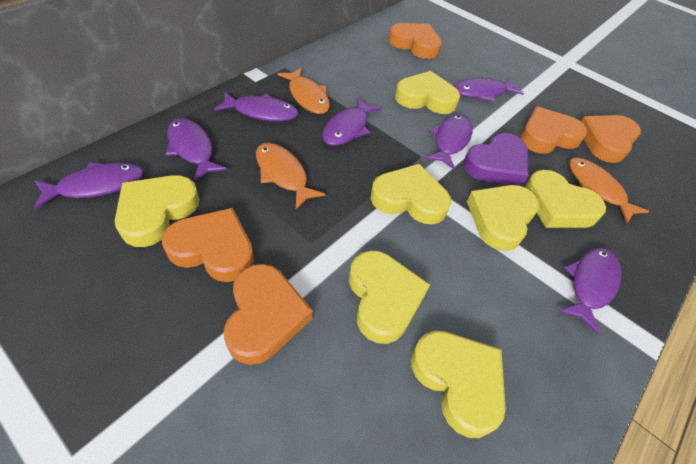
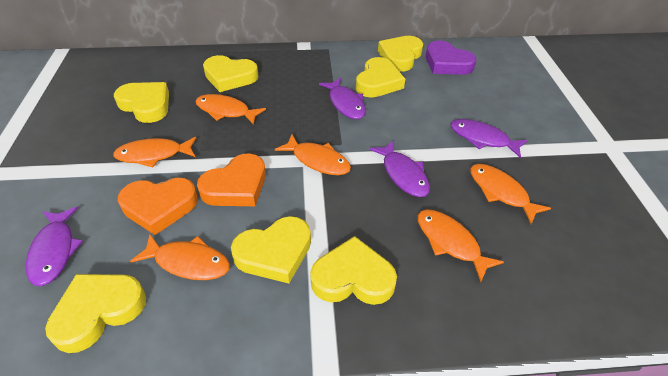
orange fish: 3 -> 6
orange heart: 5 -> 2
purple fish: 7 -> 4

